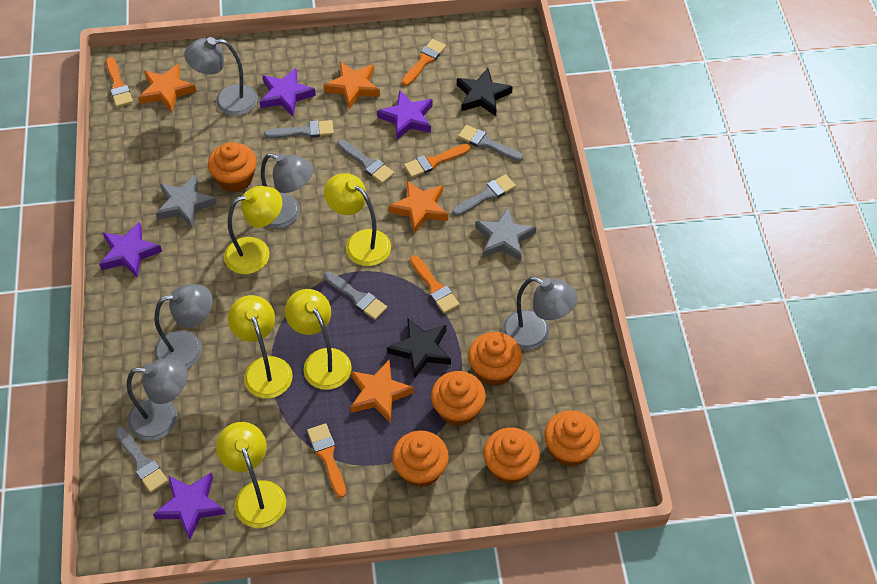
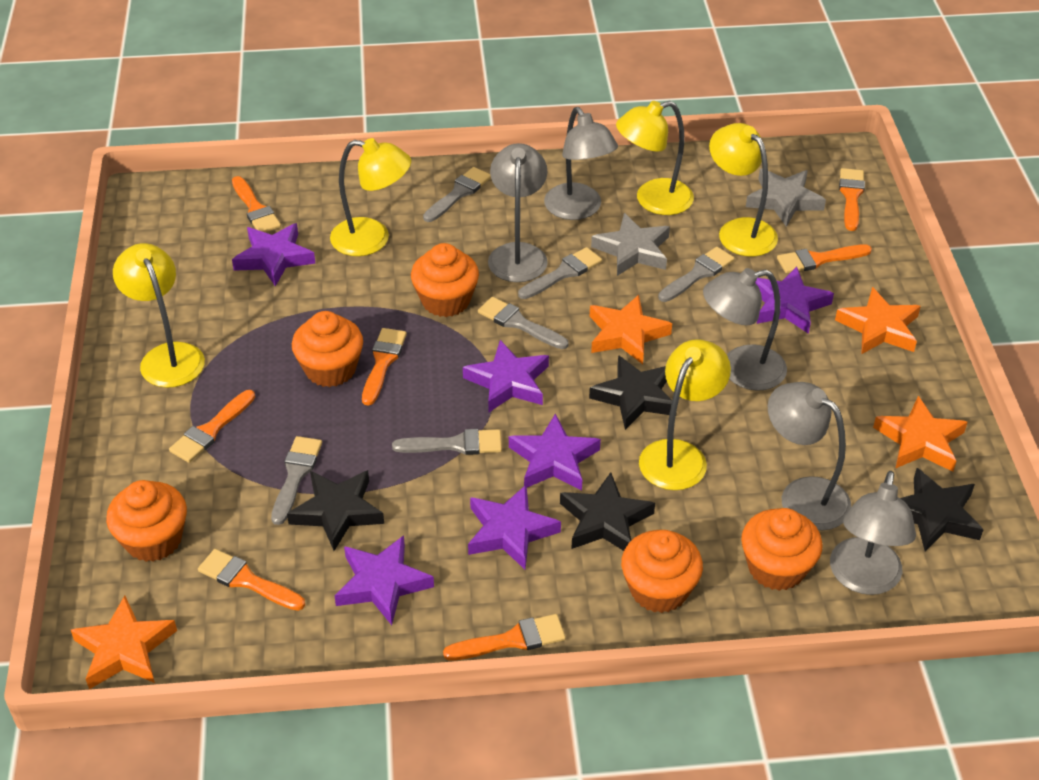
black star: 2 -> 4
orange brush: 5 -> 7
orange cupcake: 6 -> 5
purple star: 4 -> 6

